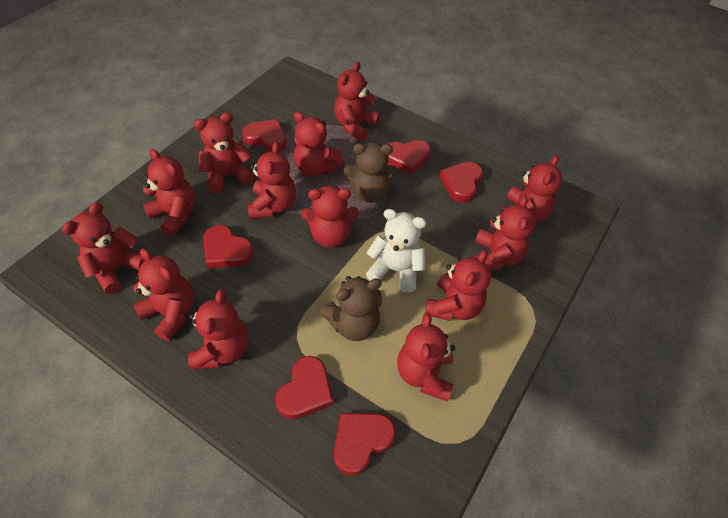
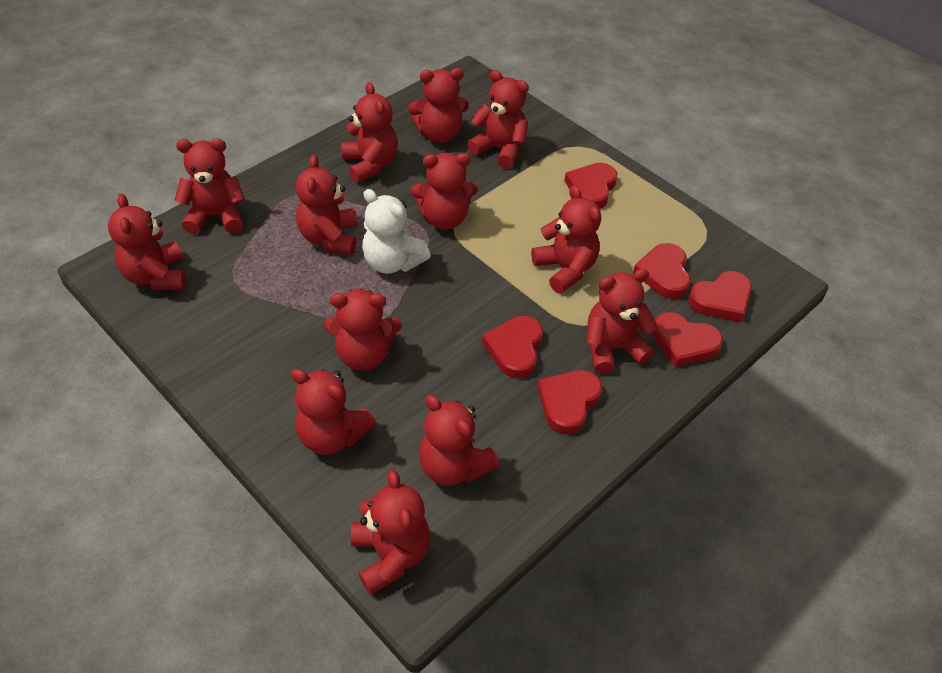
brown teddy bear: 2 -> 0

